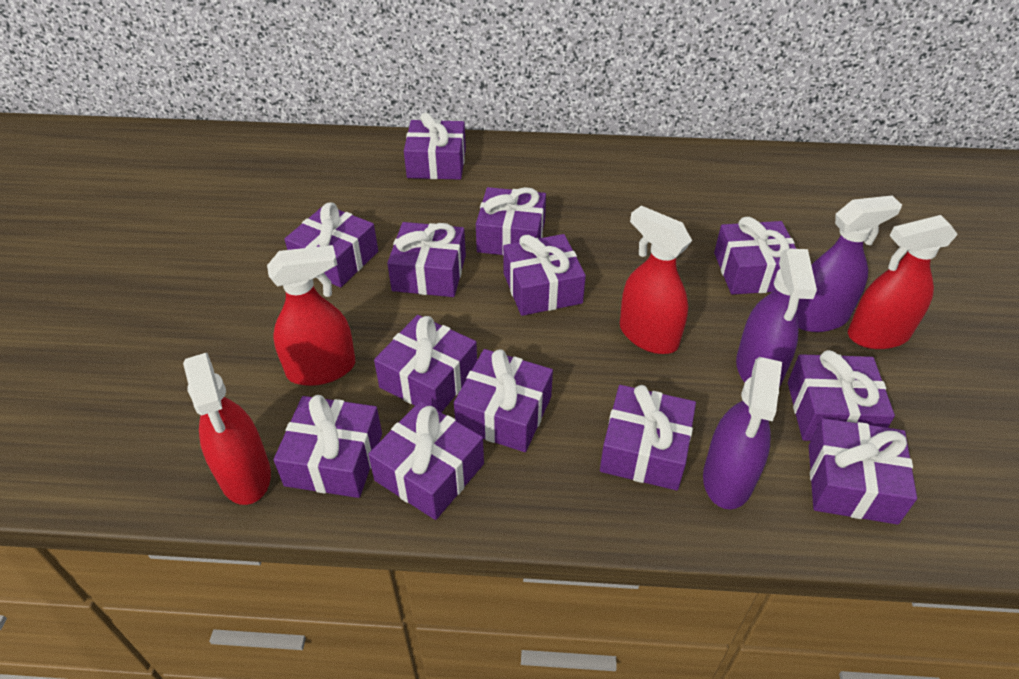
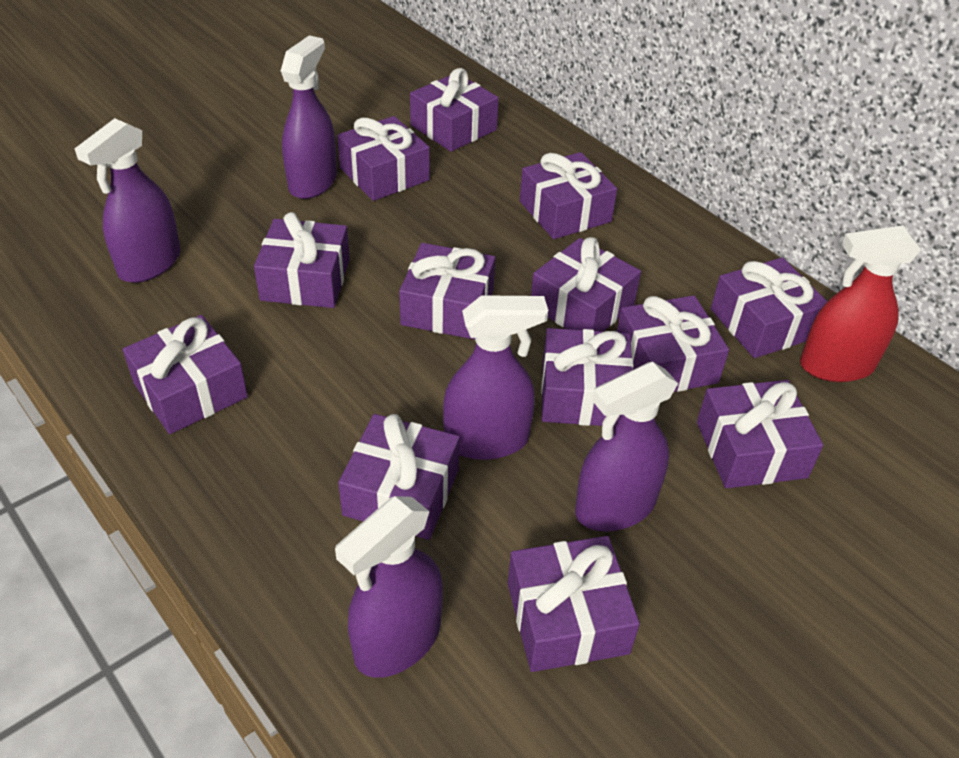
purple spray bottle: 3 -> 5
red spray bottle: 4 -> 1

